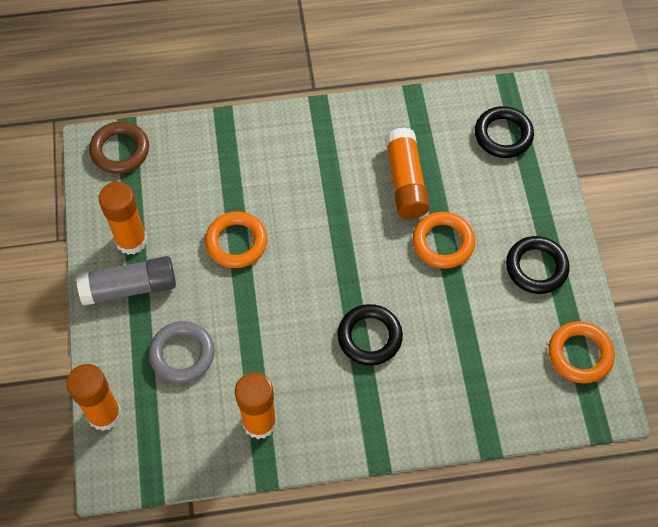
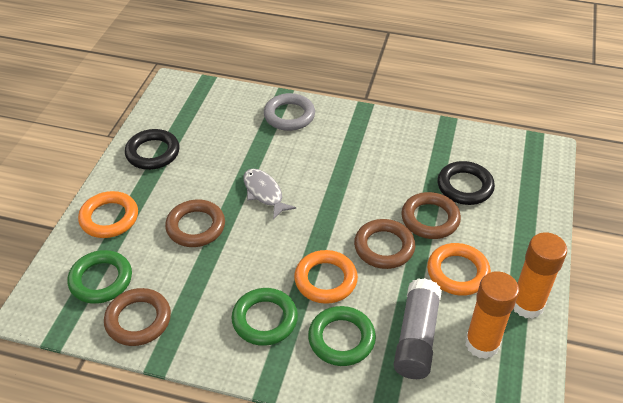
black ring: 3 -> 2
brown ring: 1 -> 4
green ring: 0 -> 3
grey fish: 0 -> 1
orange glue stick: 4 -> 2

